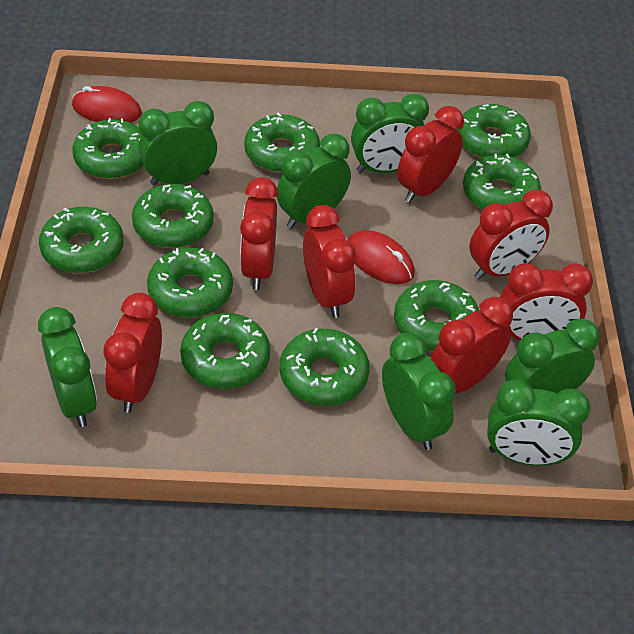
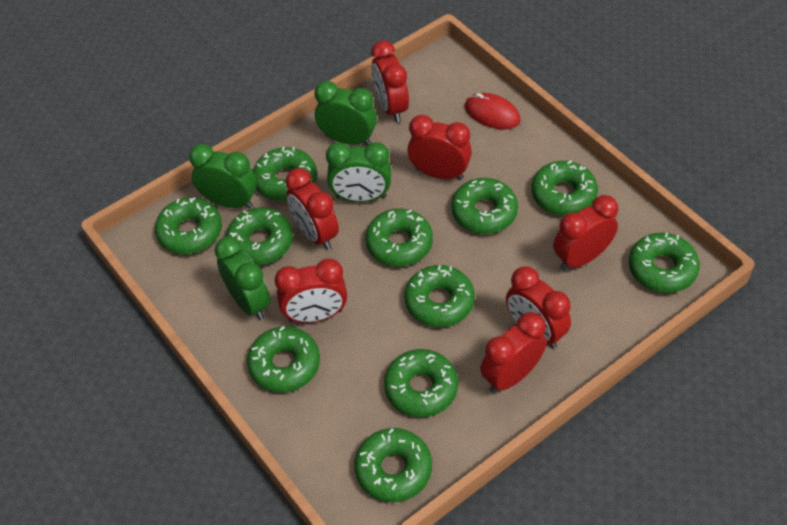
green clock: 7 -> 4
green donut: 10 -> 11
red mouse: 2 -> 1

